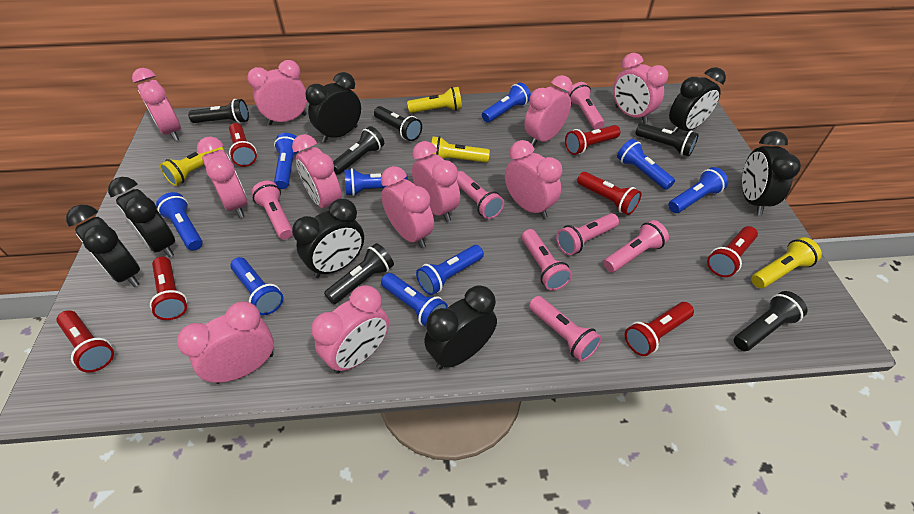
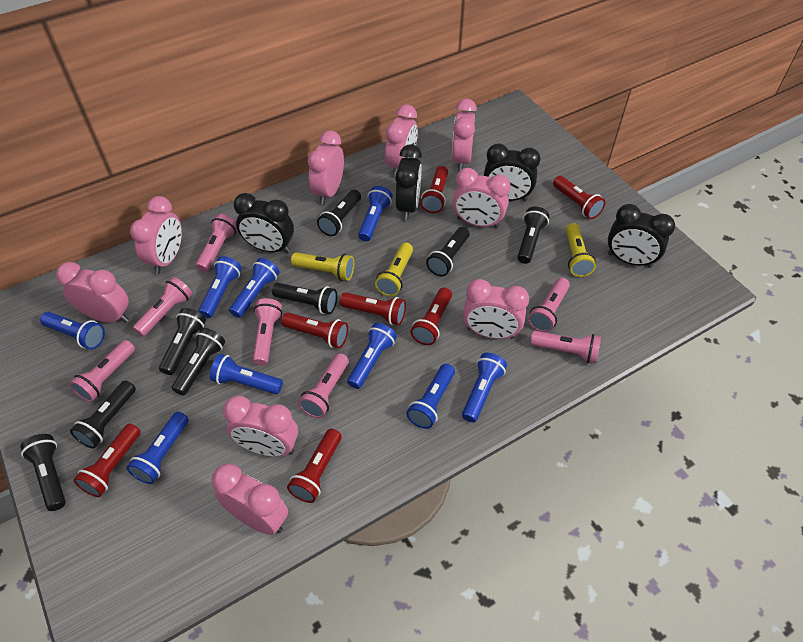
black clock: 7 -> 4
black flashlight: 6 -> 8
pink clock: 11 -> 9
yellow flashlight: 4 -> 3

